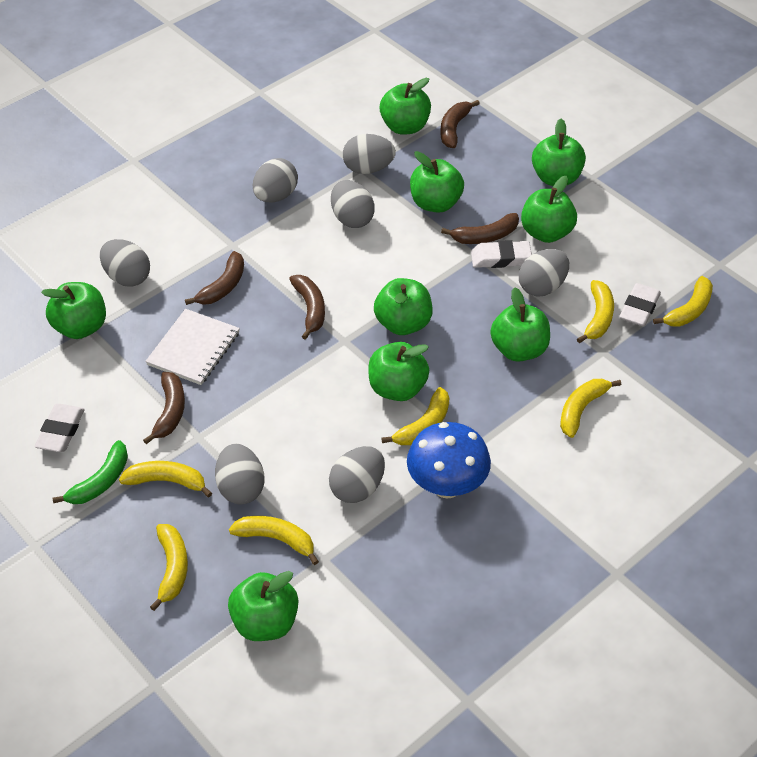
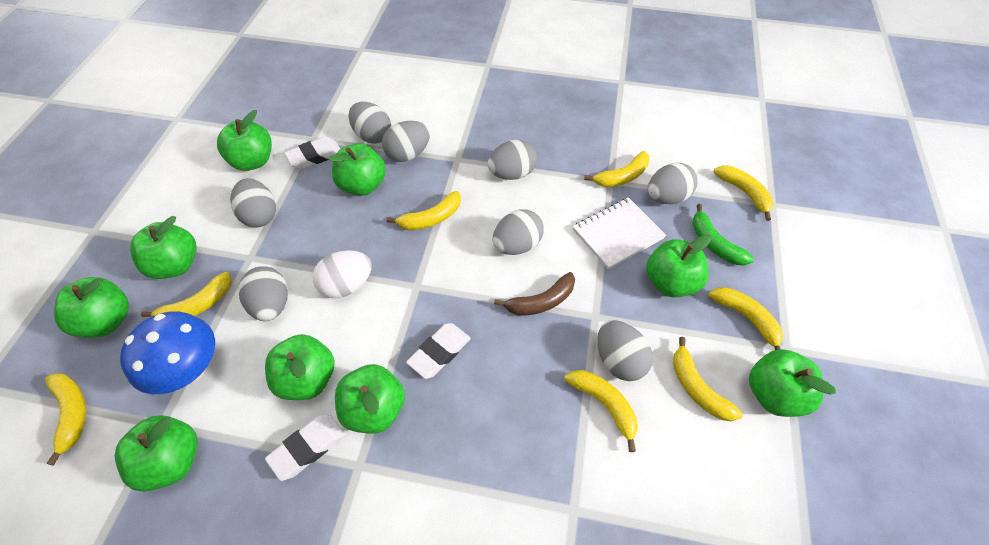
brown banana: 5 -> 1
grey egg: 7 -> 8
white egg: 0 -> 1
yellow banana: 7 -> 8

